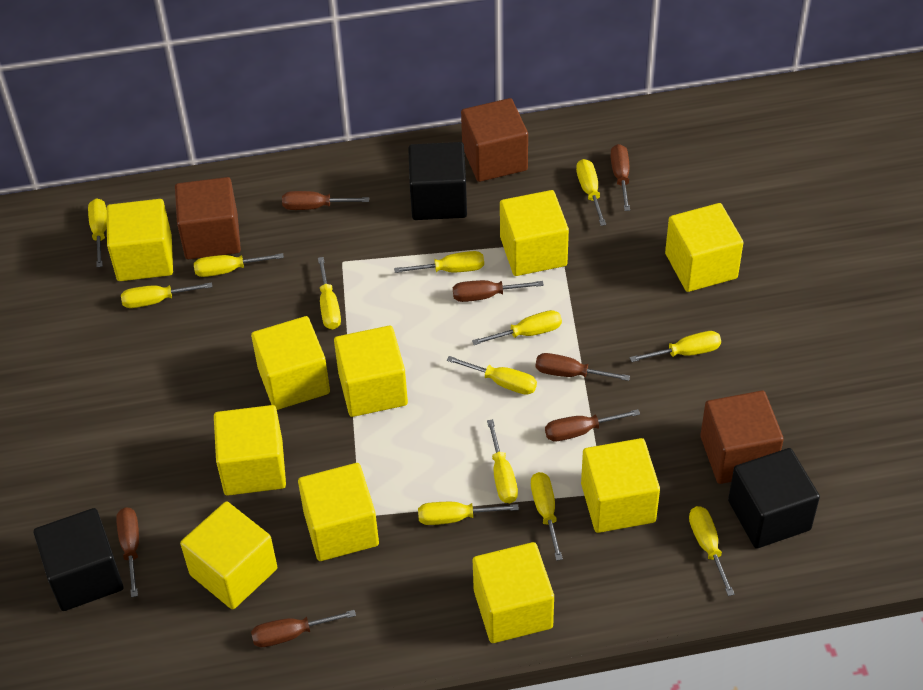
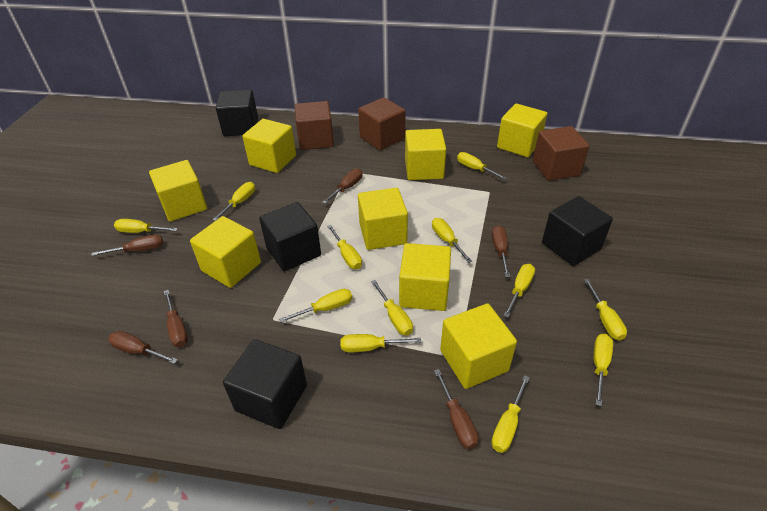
black cube: 3 -> 4
brown screwdriver: 7 -> 6
yellow cube: 10 -> 8
yellow screwdriver: 13 -> 12

